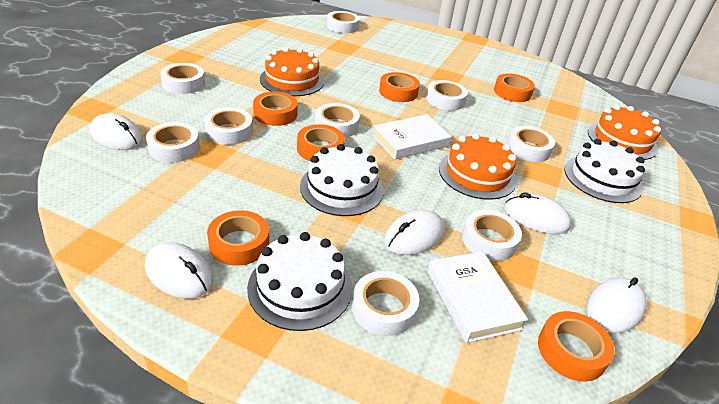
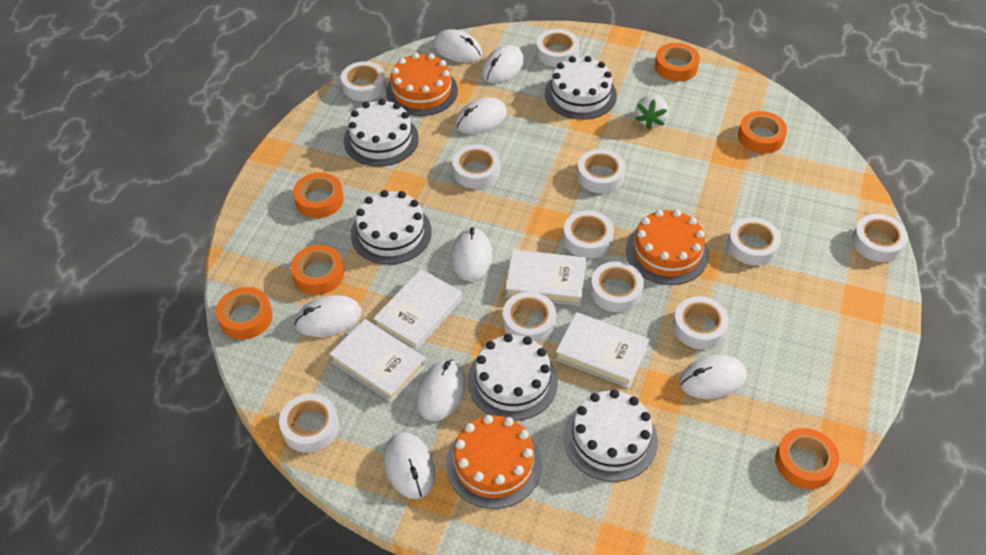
white book: 2 -> 4
white cake: 3 -> 5
white mouse: 5 -> 8
white strawberry: 0 -> 1
white tape: 9 -> 11

